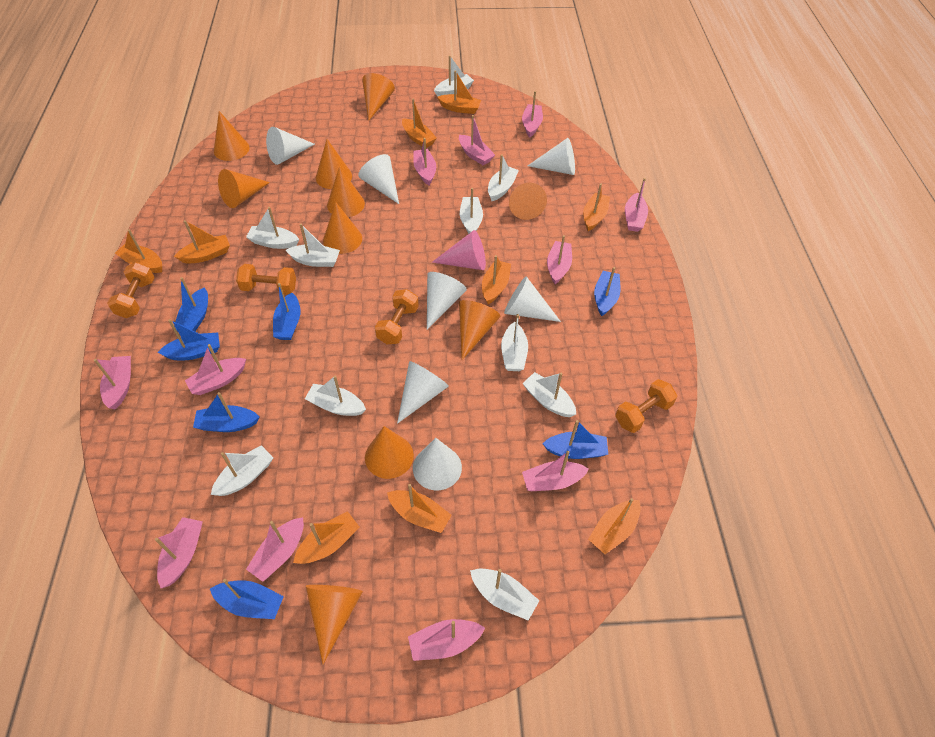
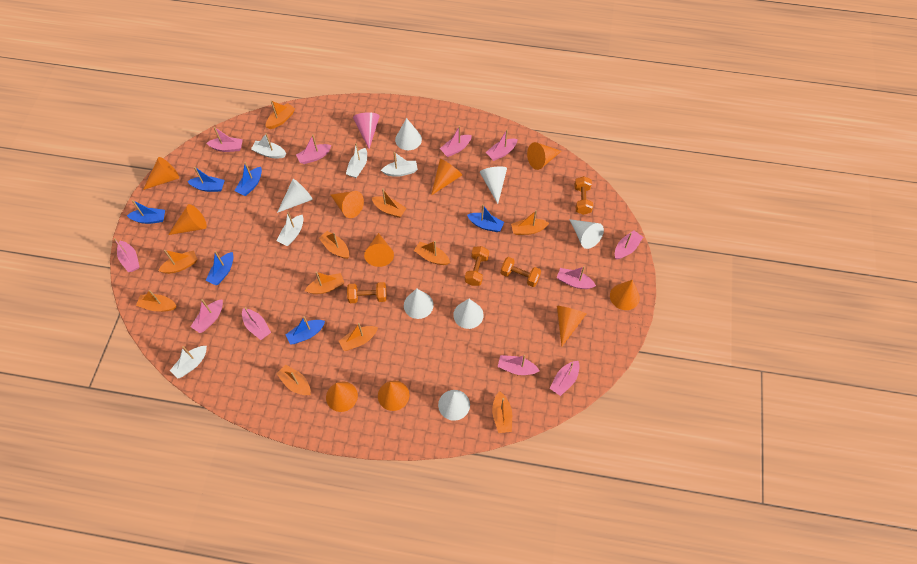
blue boat: 7 -> 6
orange boat: 9 -> 11
white boat: 10 -> 5

